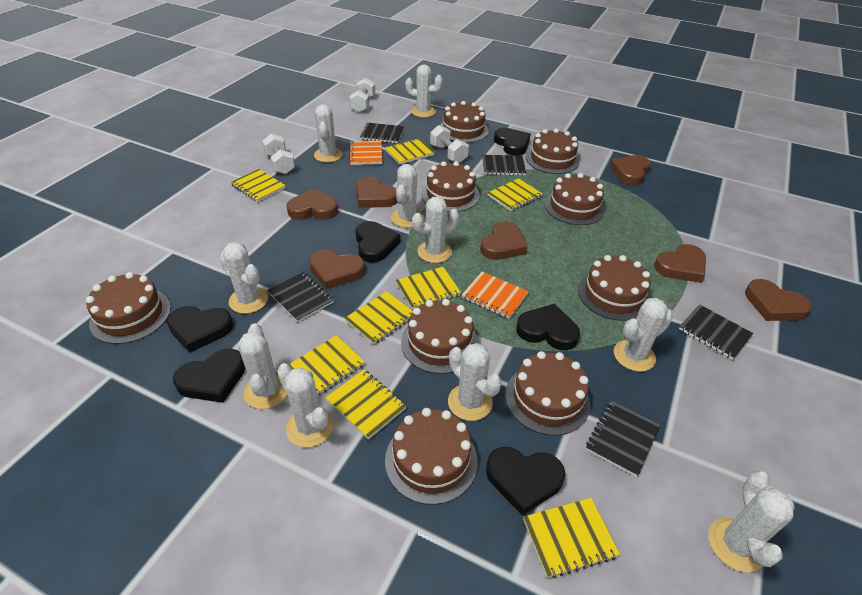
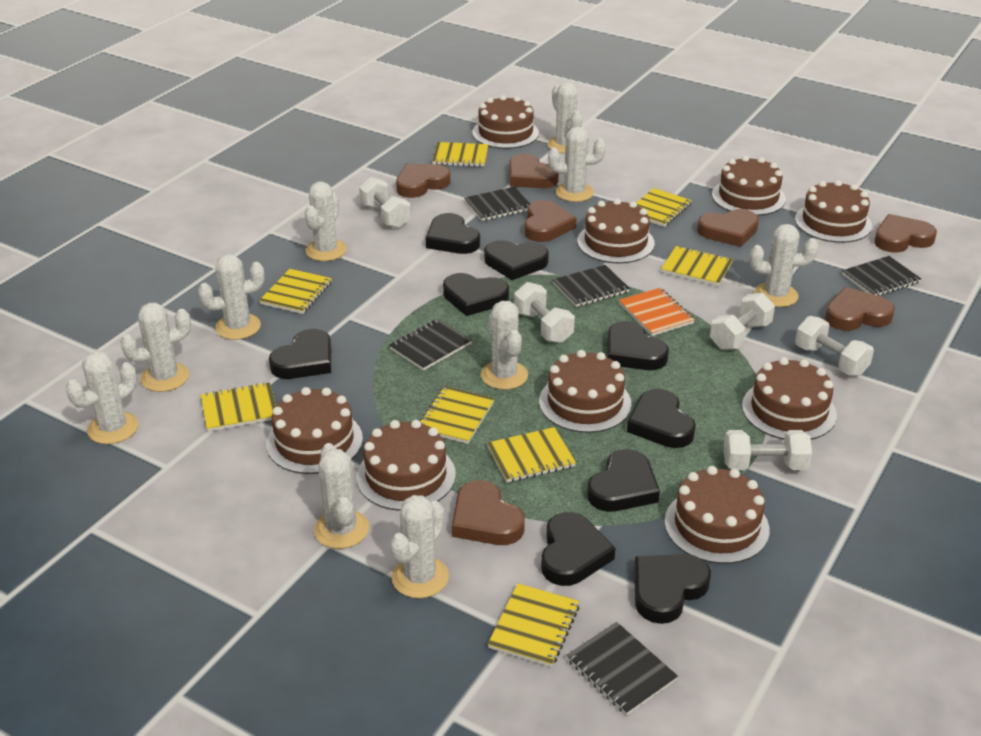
black heart: 6 -> 9
orange notebook: 2 -> 1
white dumbbell: 3 -> 5

